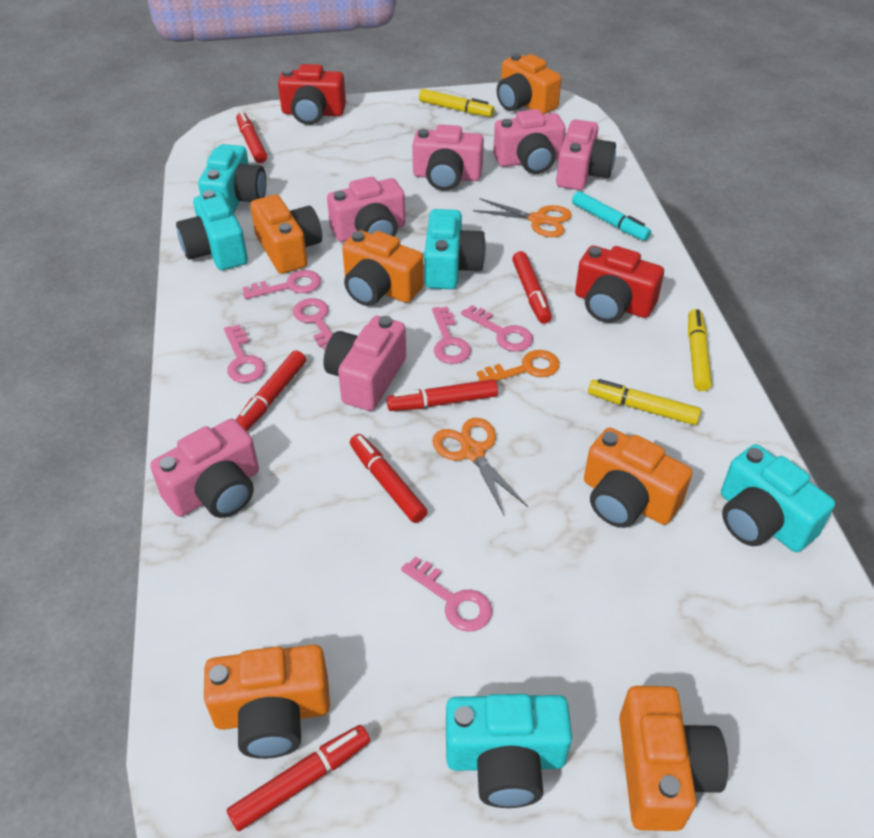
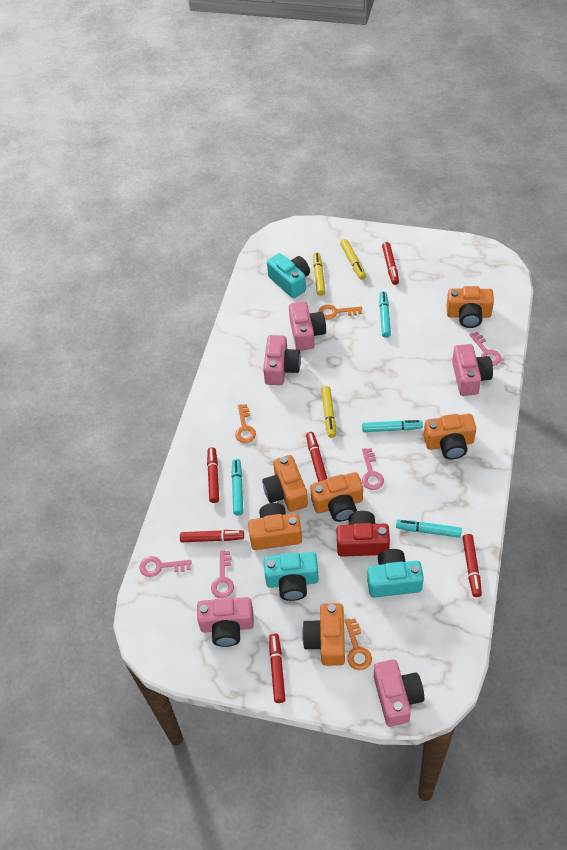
orange key: 1 -> 3
orange scissors: 2 -> 0
pink camera: 6 -> 5
pink key: 6 -> 4
red camera: 2 -> 1
turquoise camera: 5 -> 3
turquoise marker: 1 -> 4

